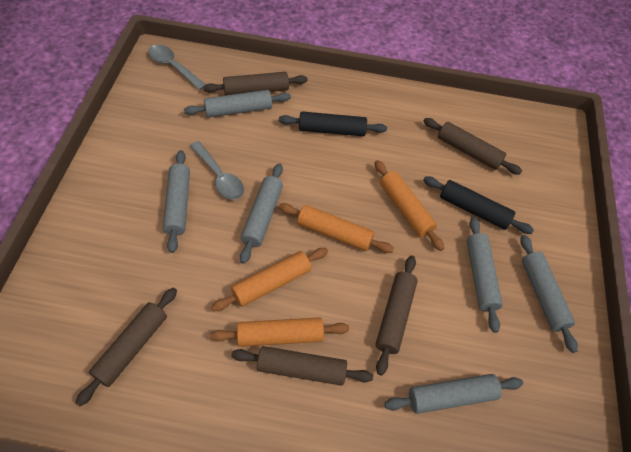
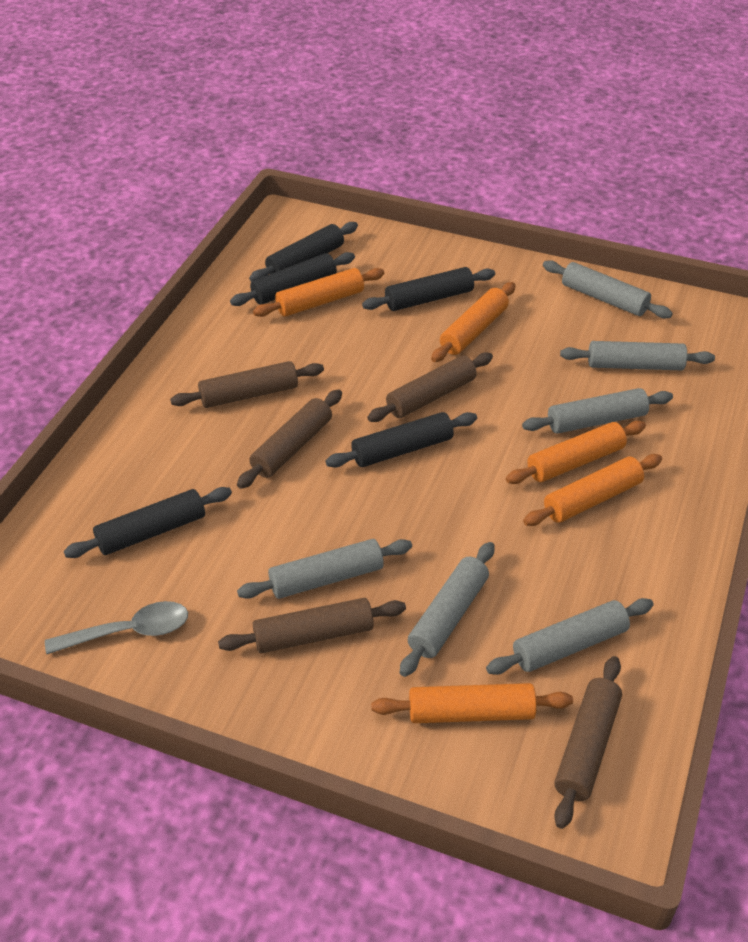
black rolling pin: 2 -> 5
grey spoon: 2 -> 1
orange rolling pin: 4 -> 5

